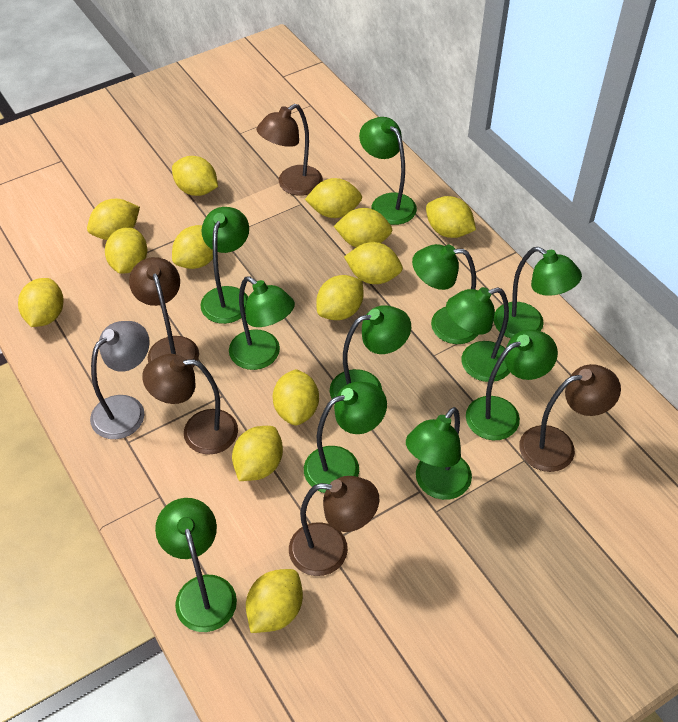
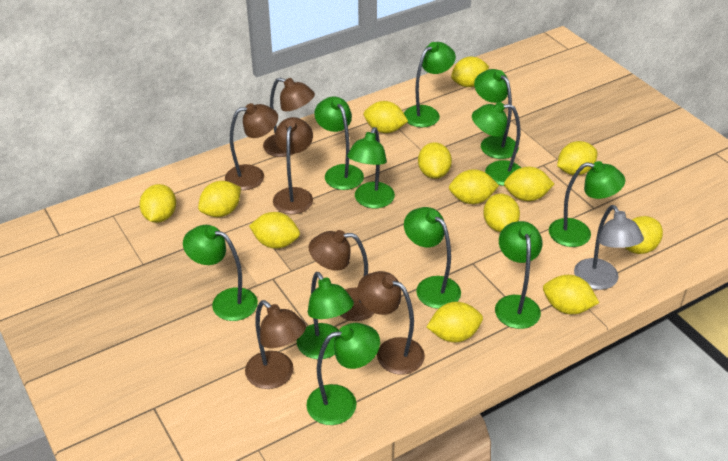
brown lamp: 5 -> 6

